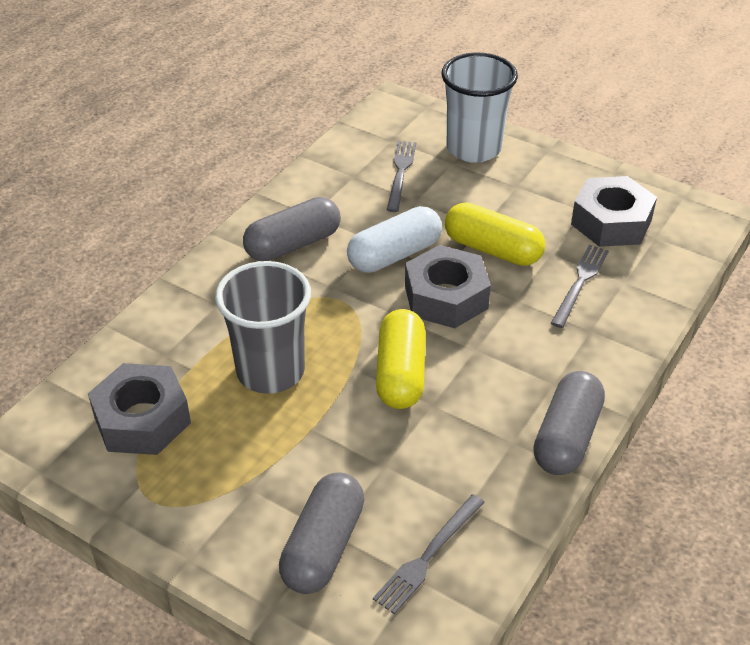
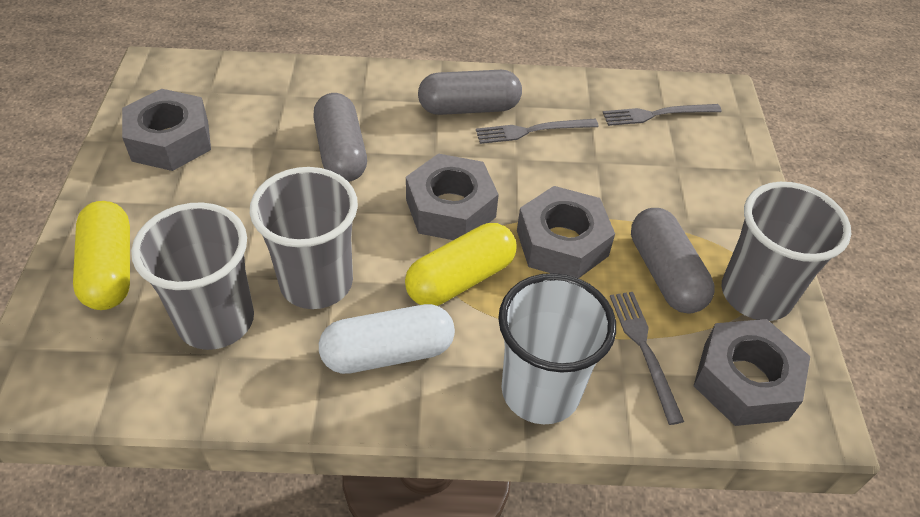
grey cup: 1 -> 3
grey nut: 3 -> 4

